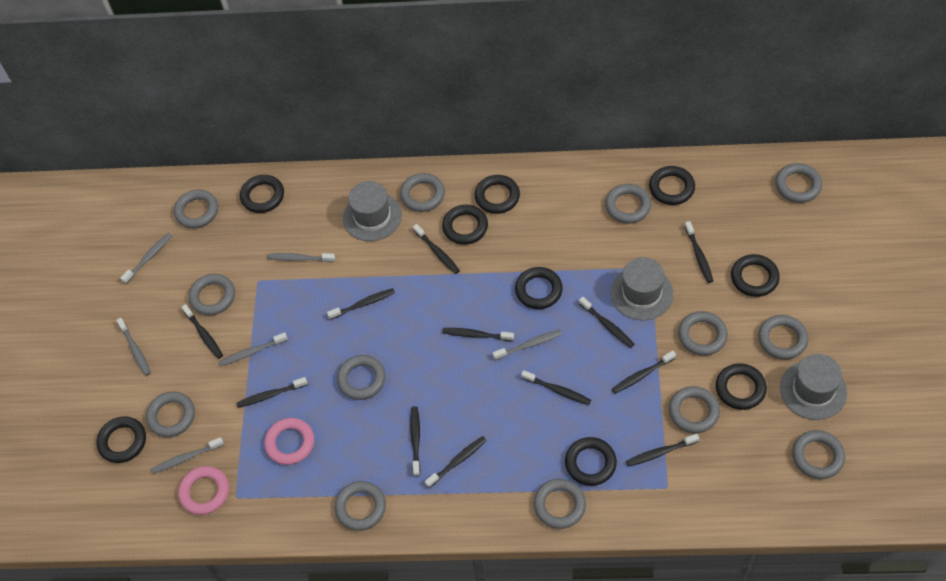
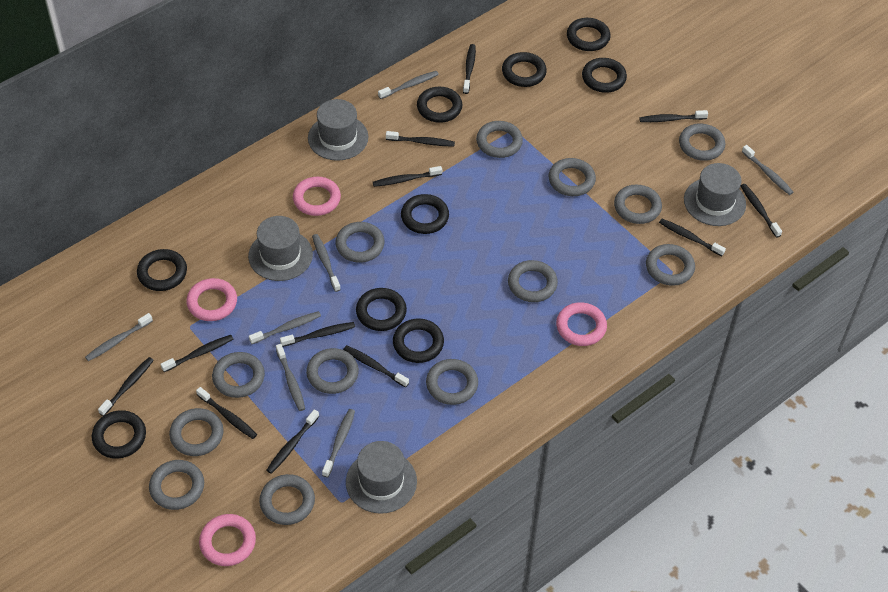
grey hat: 3 -> 4
grey toothbrush: 6 -> 7
pink ring: 2 -> 4

